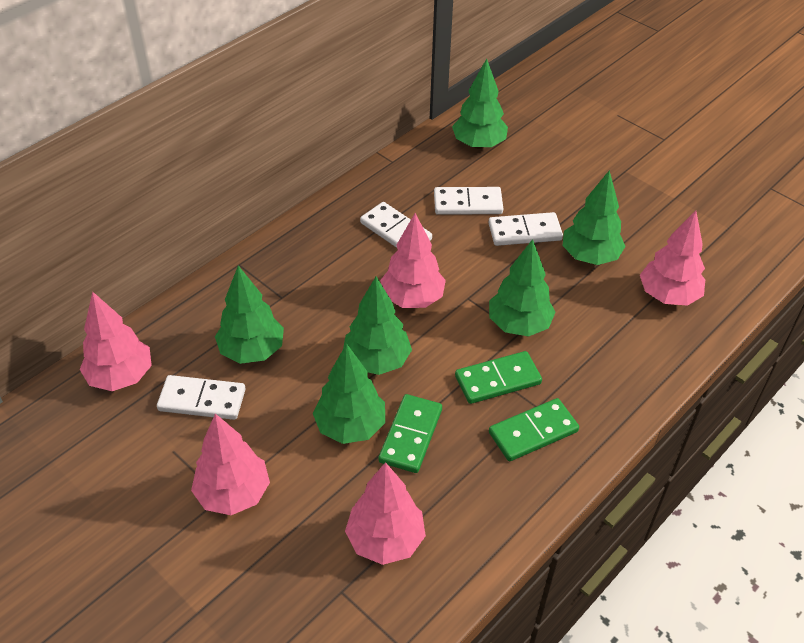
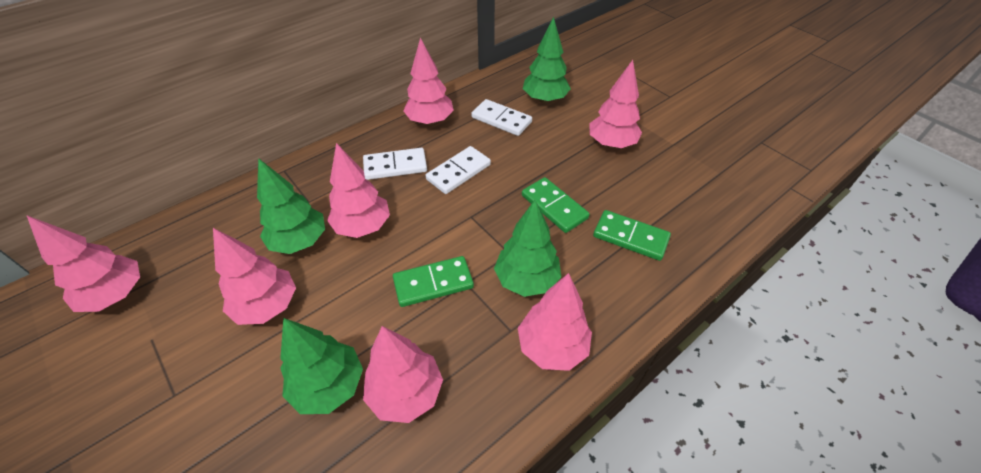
green tree: 6 -> 4
pink tree: 5 -> 7
white domino: 4 -> 3

